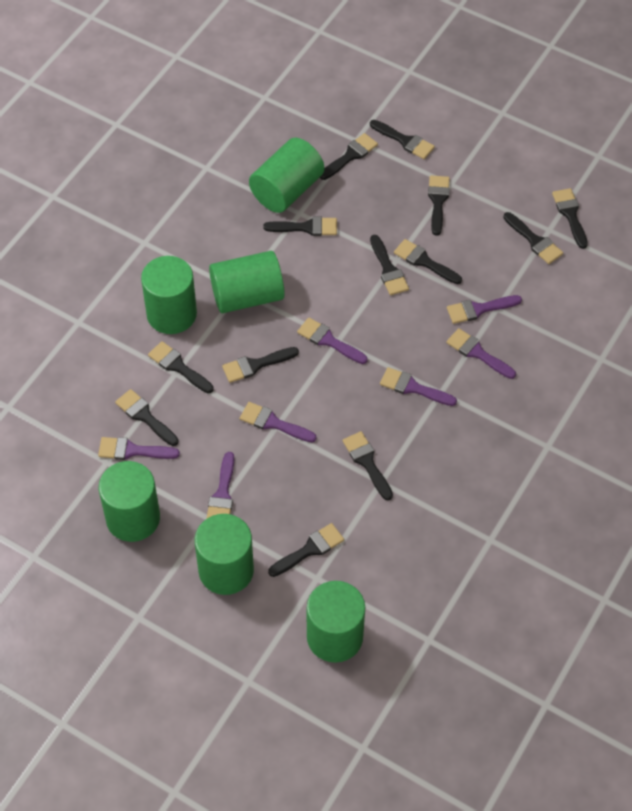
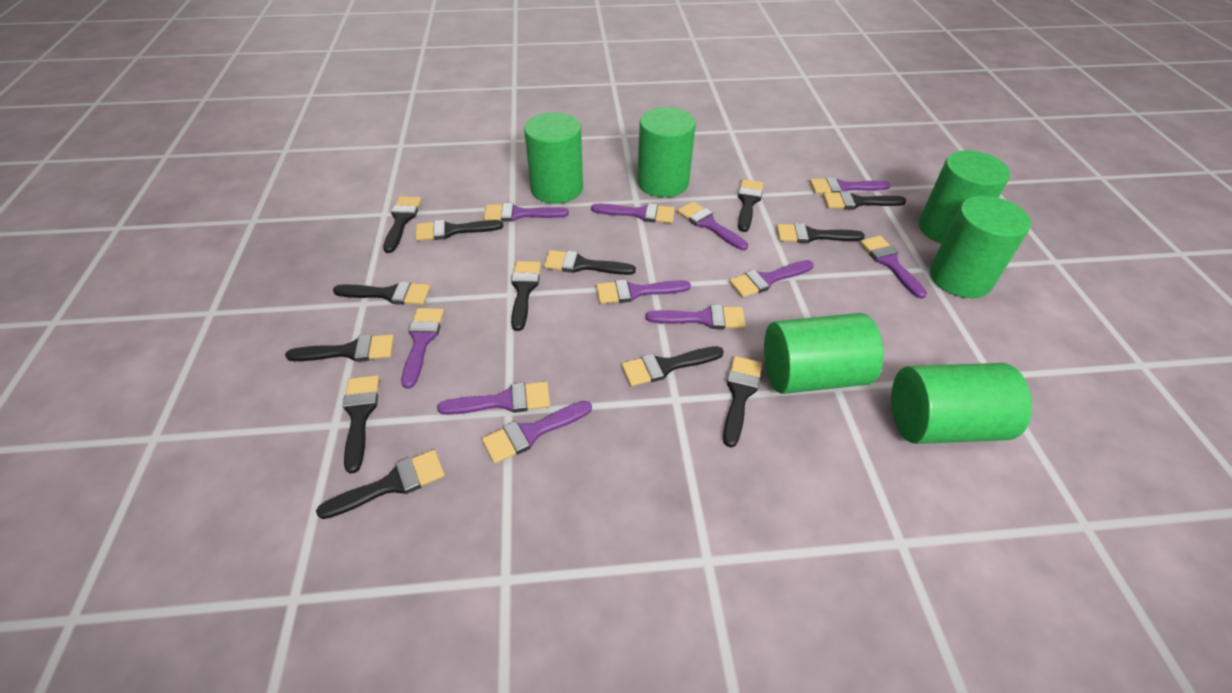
purple brush: 7 -> 11

